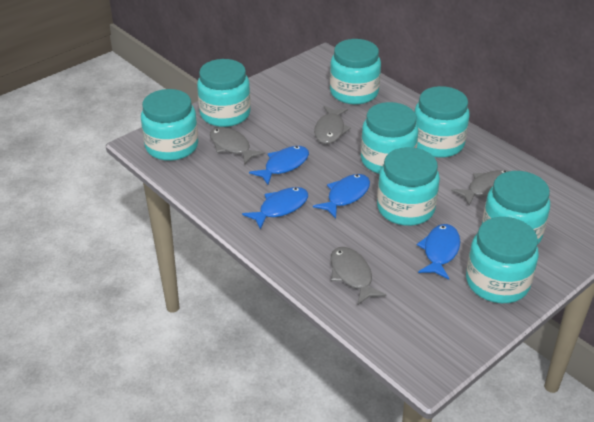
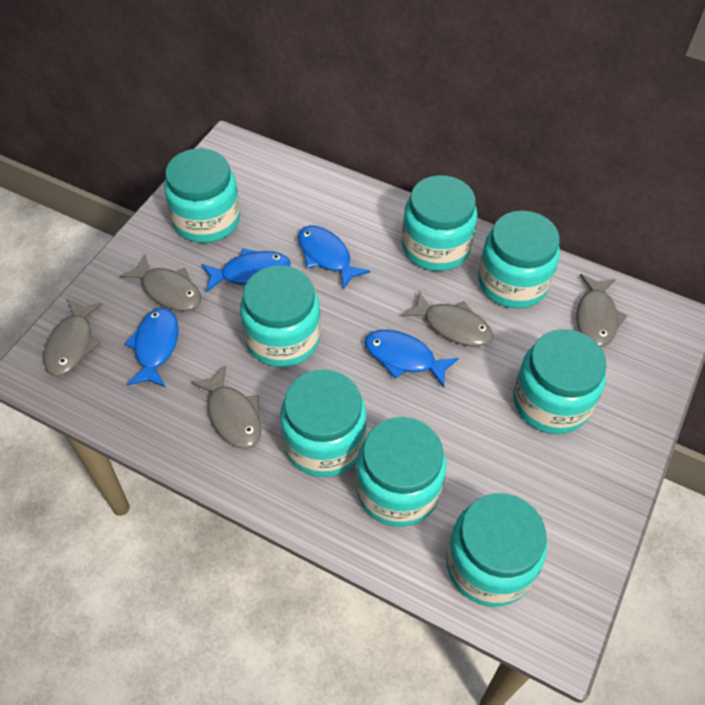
grey fish: 4 -> 5

